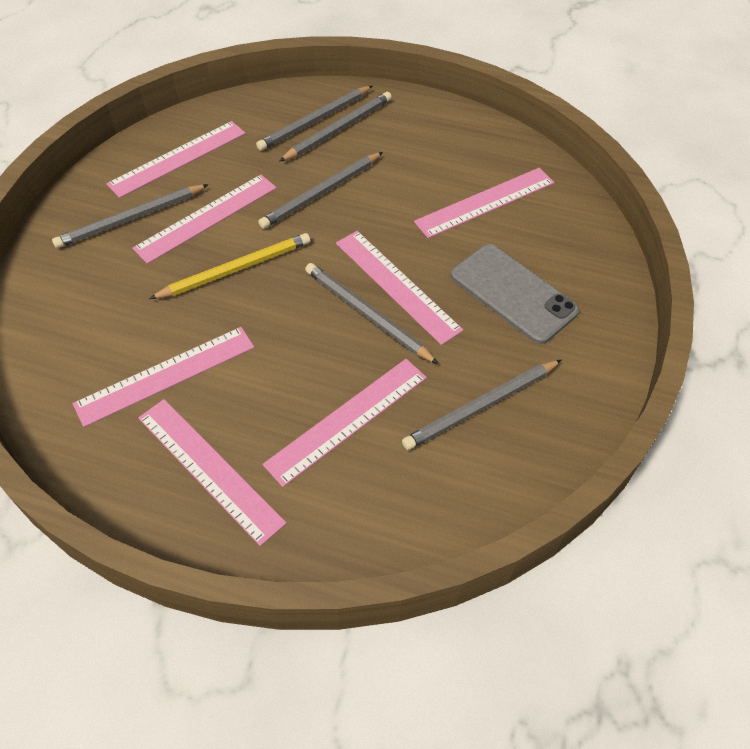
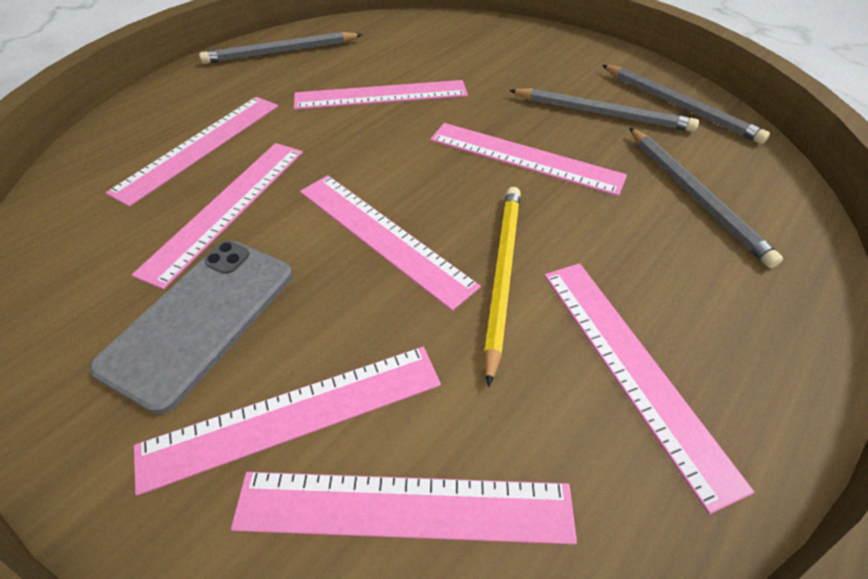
grey pencil: 6 -> 4
pink ruler: 7 -> 8

